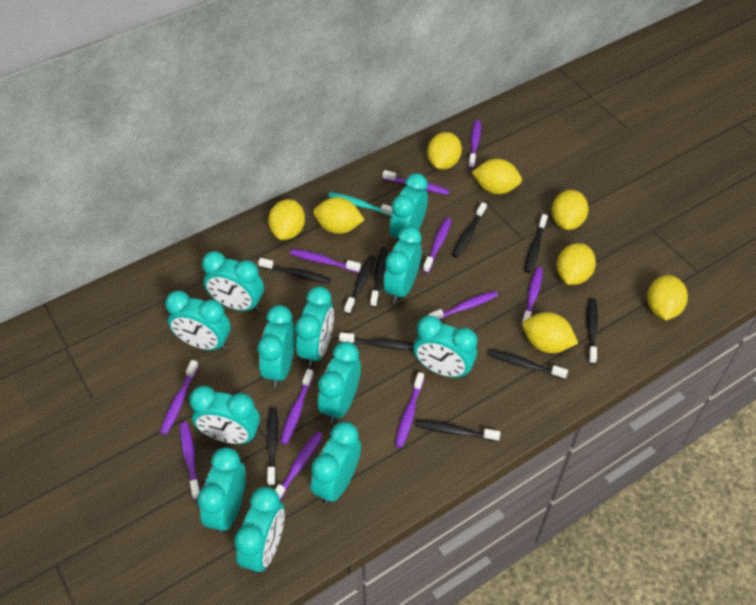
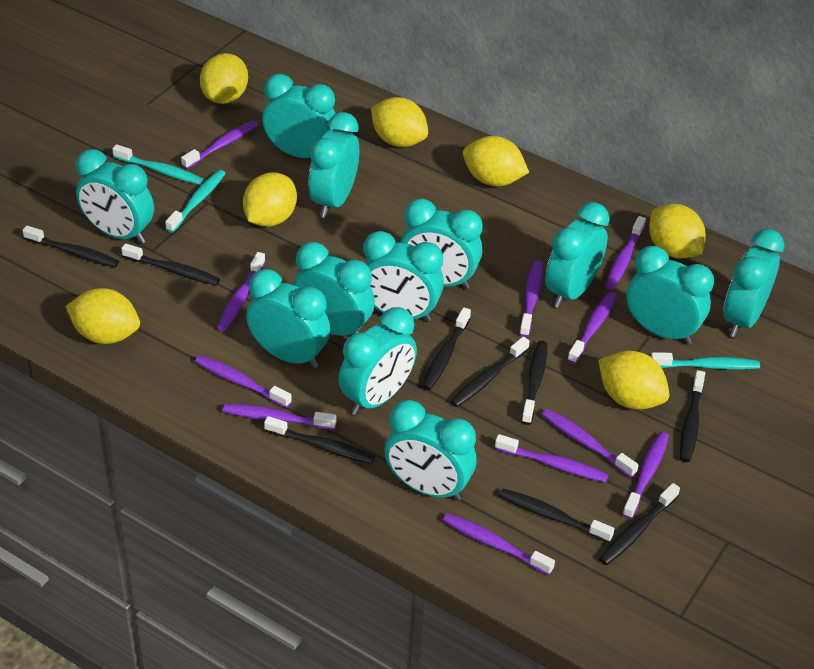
black toothbrush: 10 -> 9
turquoise toothbrush: 1 -> 3
yellow lemon: 8 -> 7

